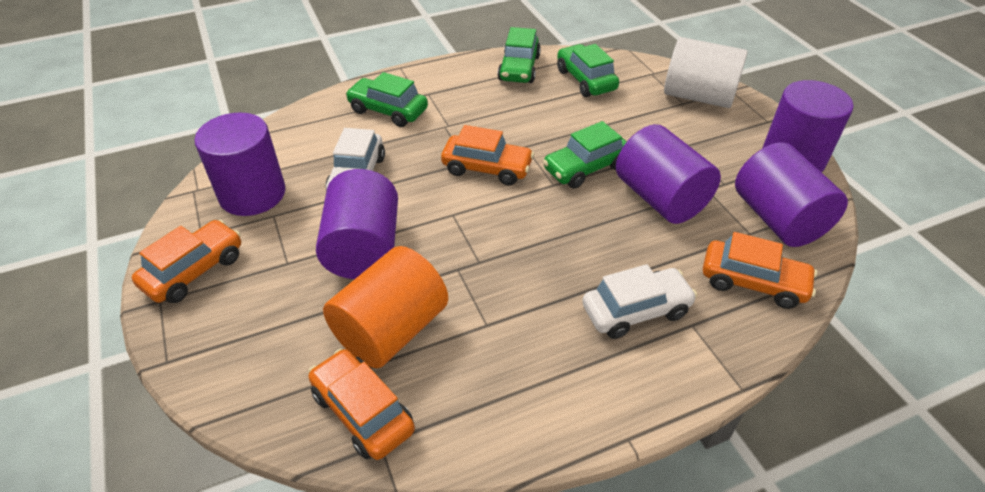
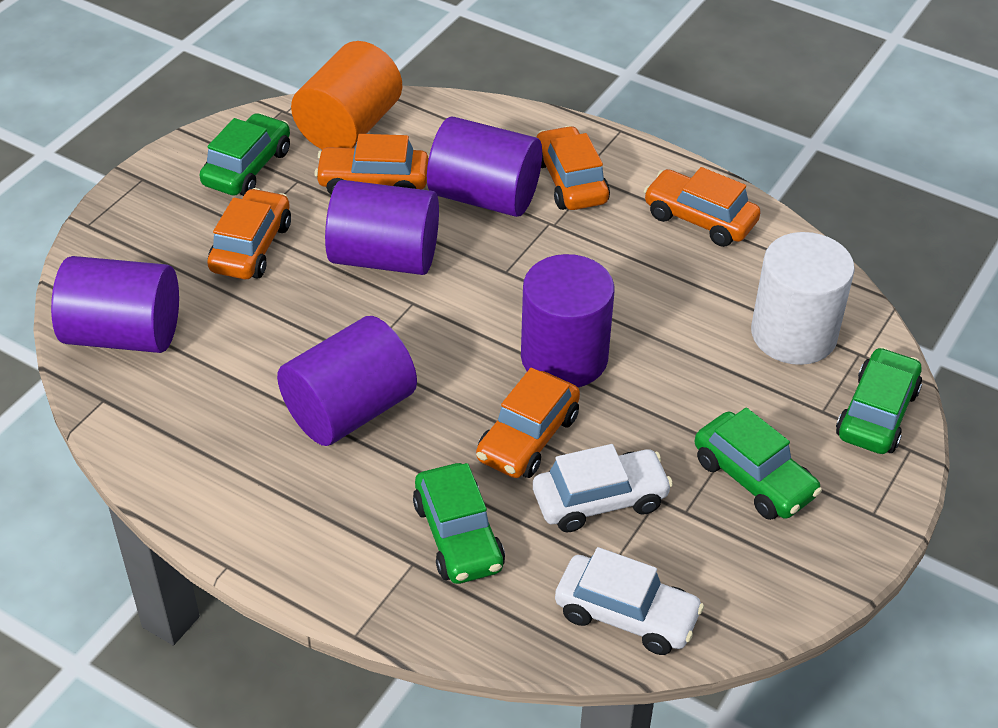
orange car: 4 -> 5

